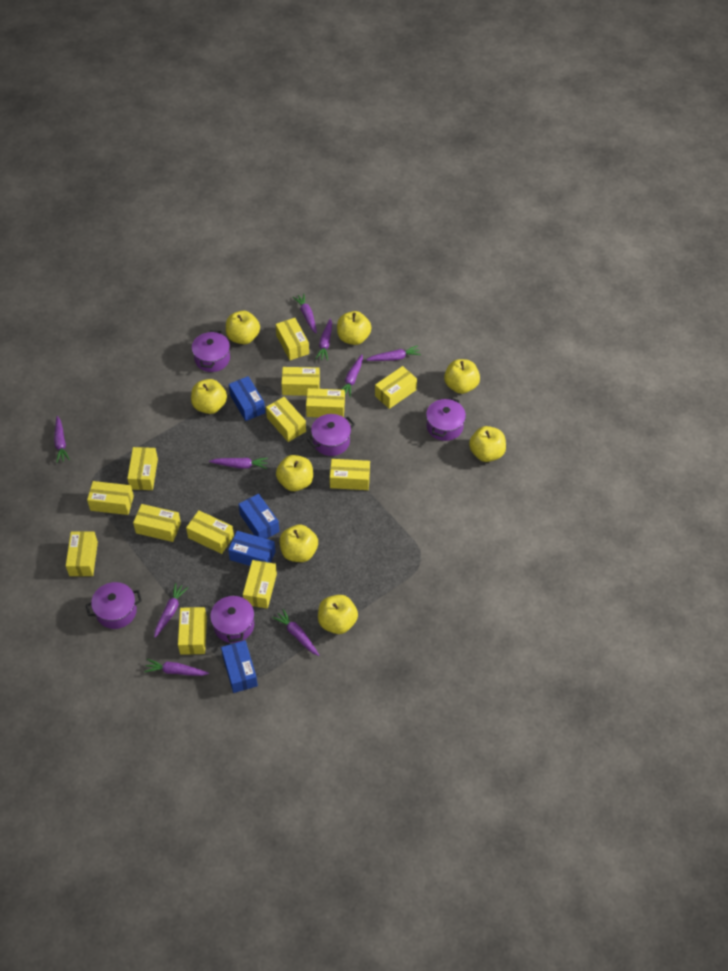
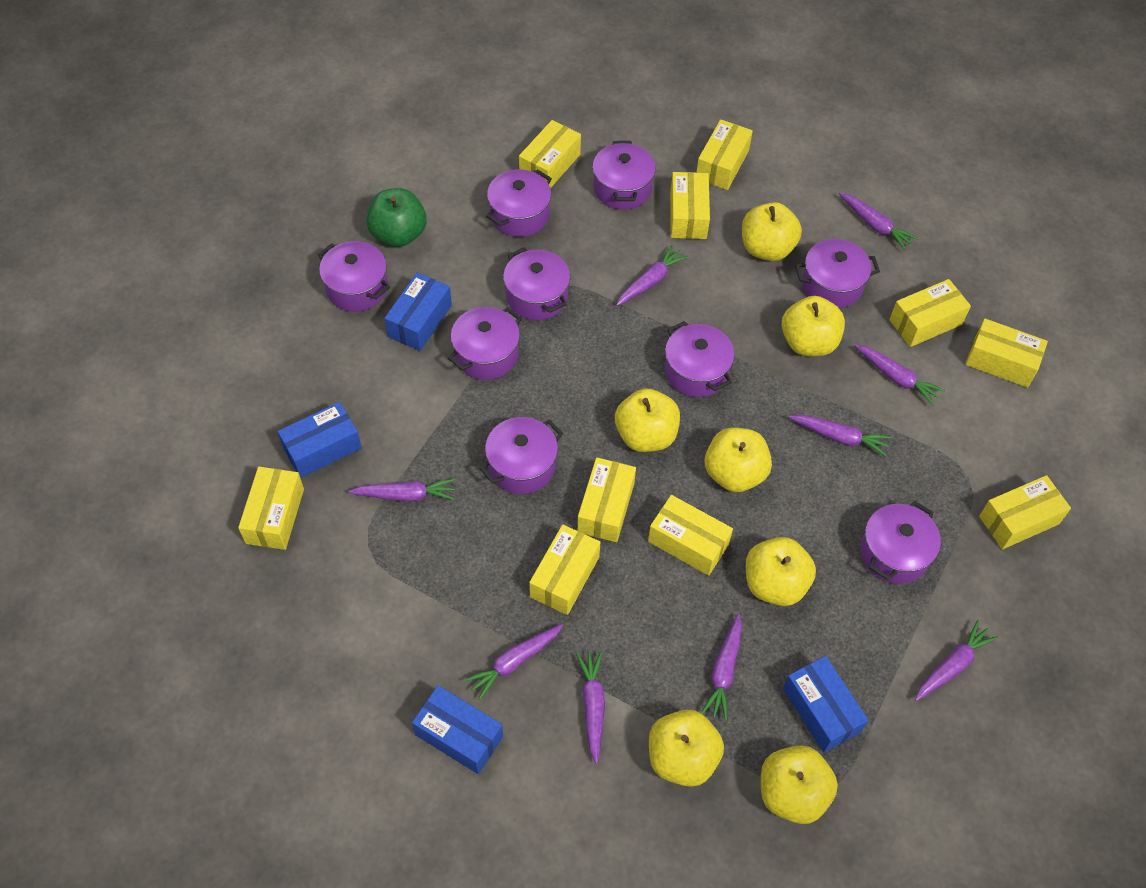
green apple: 0 -> 1
purple pot: 5 -> 9
yellow apple: 8 -> 7
yellow box: 13 -> 10

